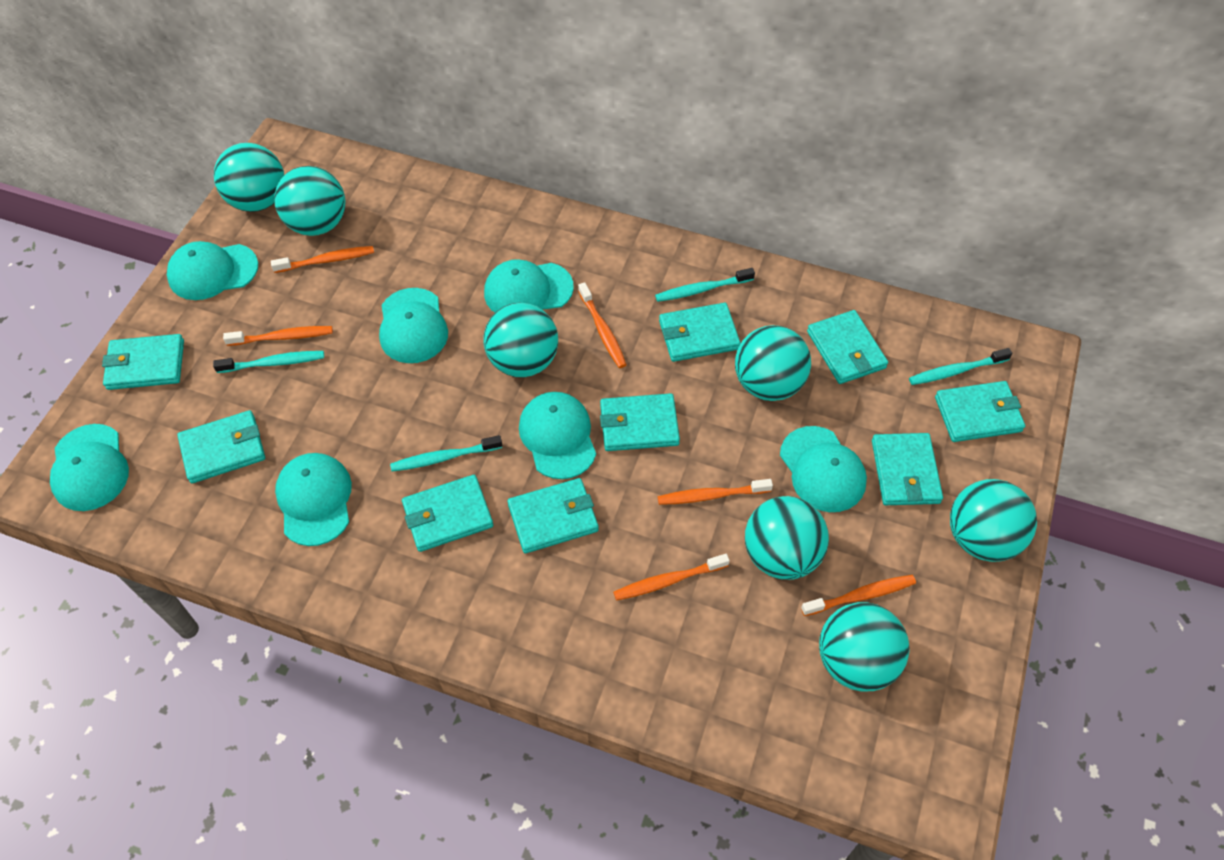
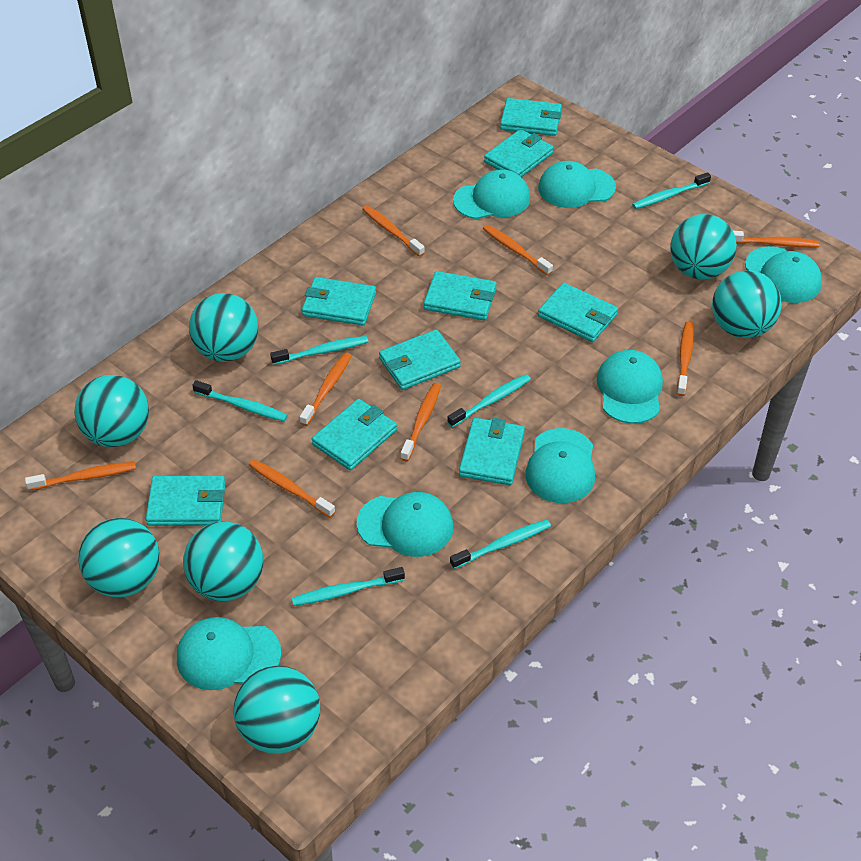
orange toothbrush: 6 -> 8
turquoise toothbrush: 4 -> 6

